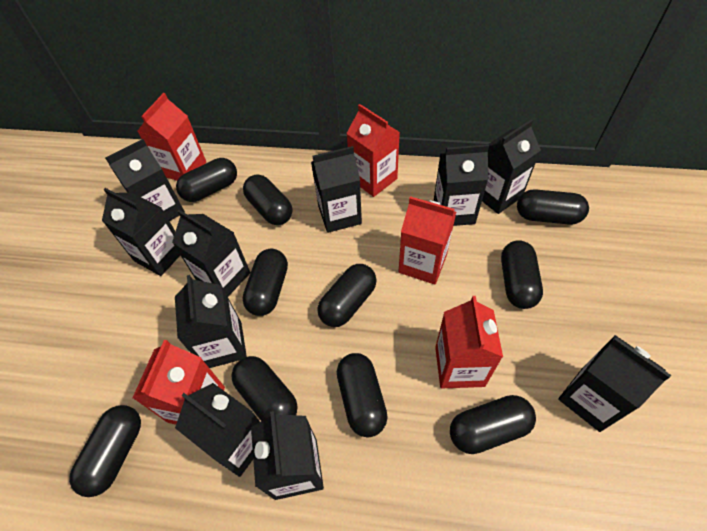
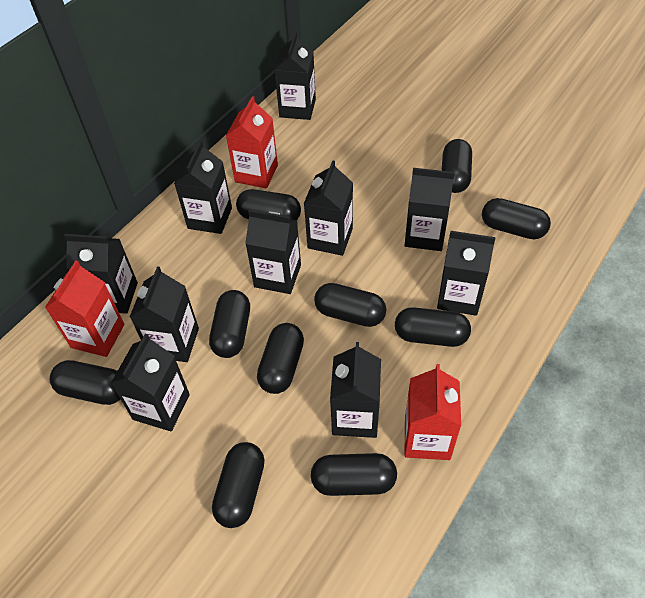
red carton: 5 -> 3

